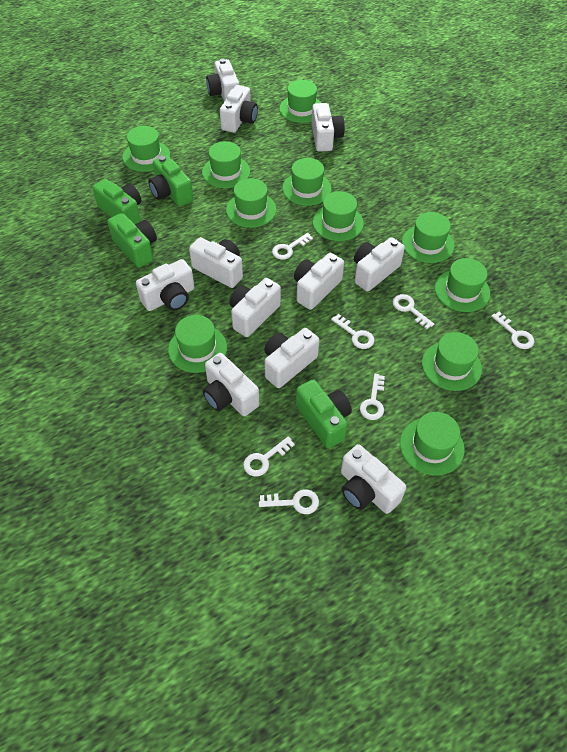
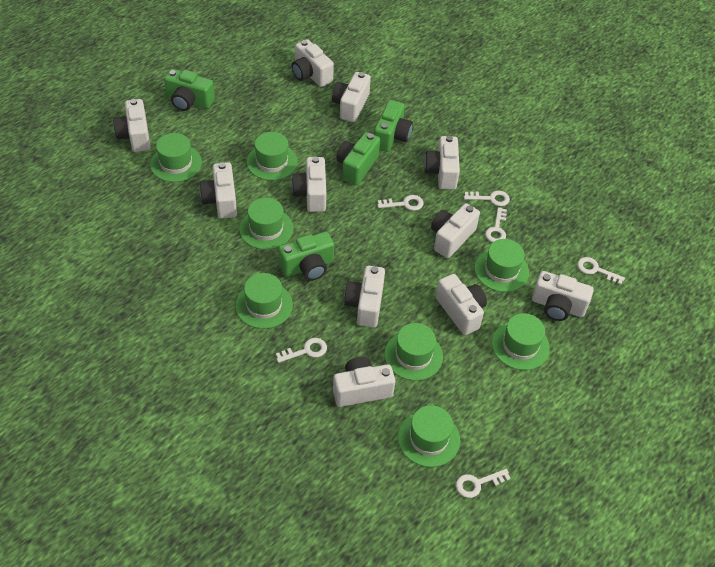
green hat: 11 -> 8
white key: 7 -> 6

